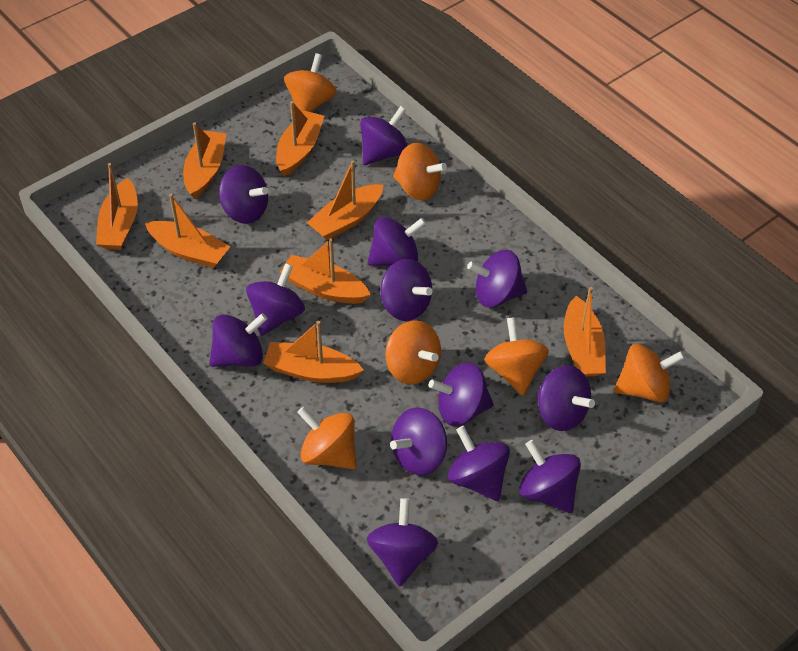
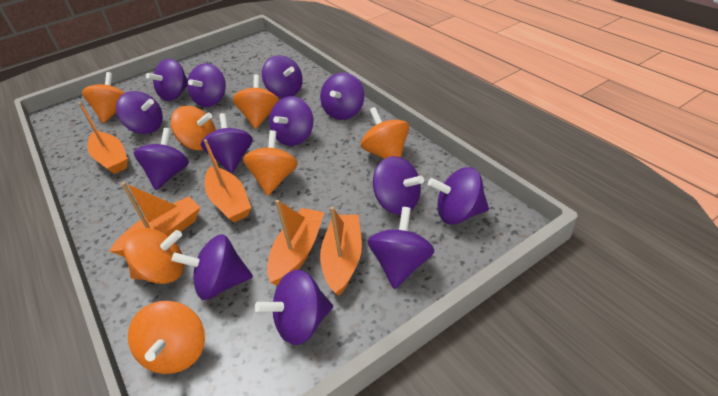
orange boat: 8 -> 5
orange spinning top: 6 -> 7

